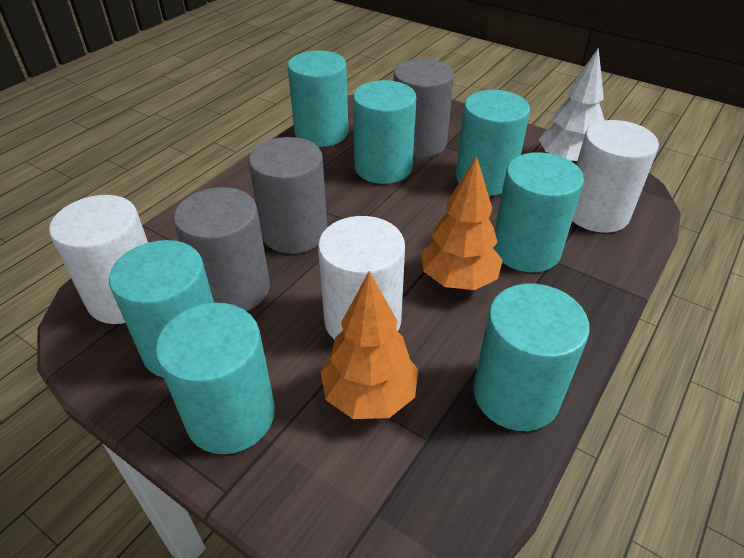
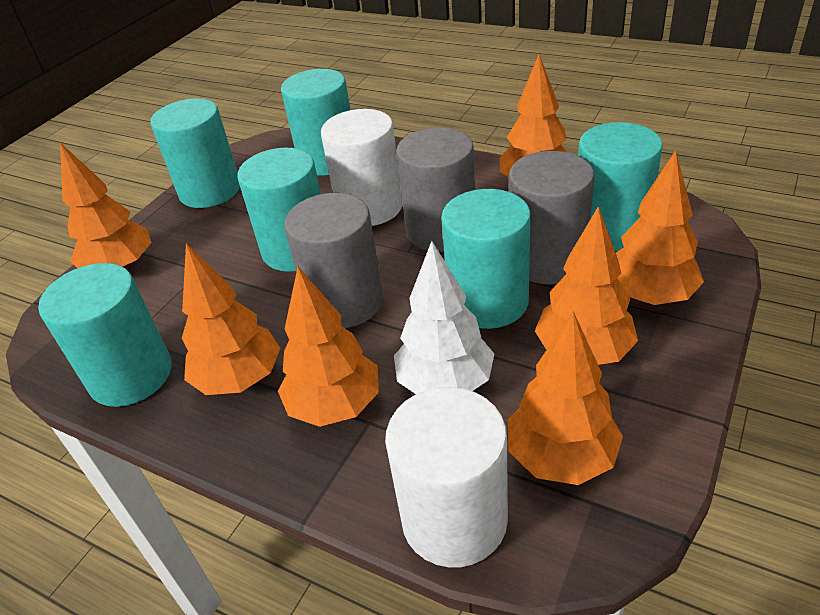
orange tree: 2 -> 7
turquoise cylinder: 7 -> 6
white cylinder: 3 -> 2

